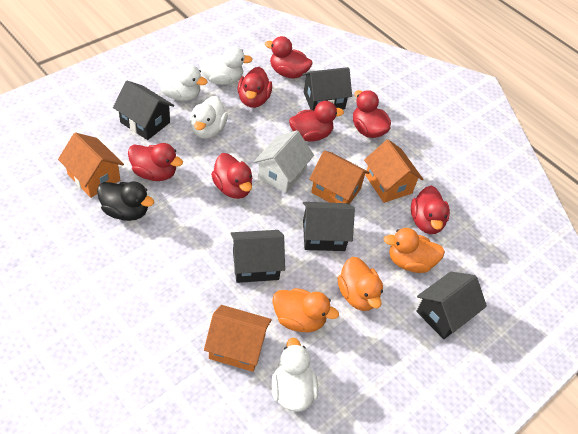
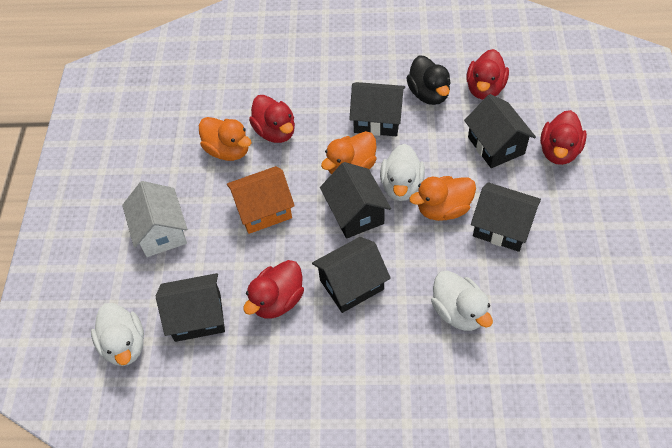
black house: 5 -> 6
orange house: 4 -> 1
red duck: 7 -> 4
white duck: 4 -> 3

